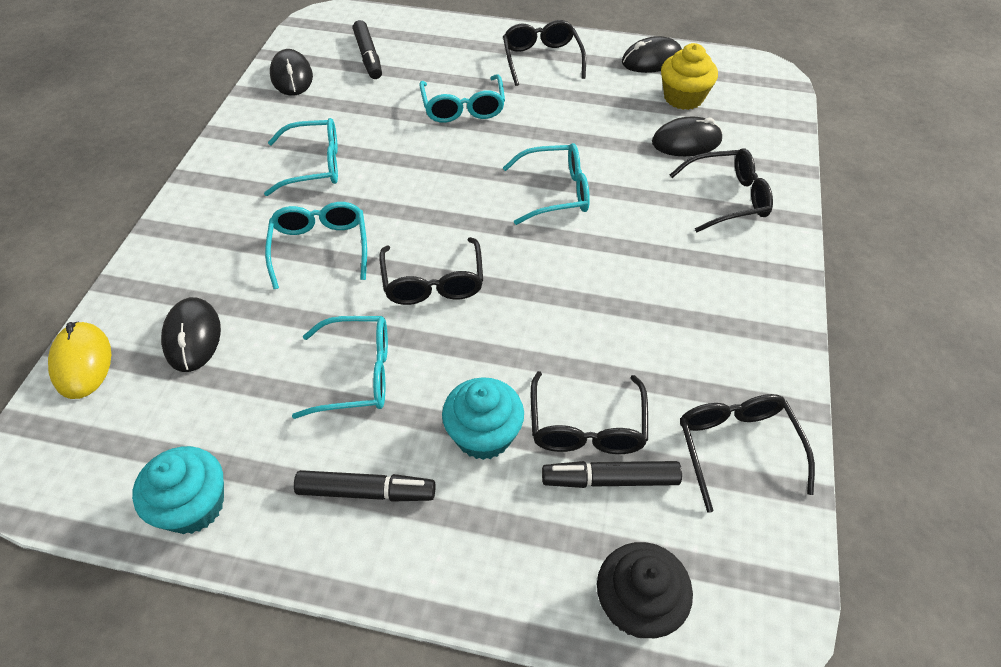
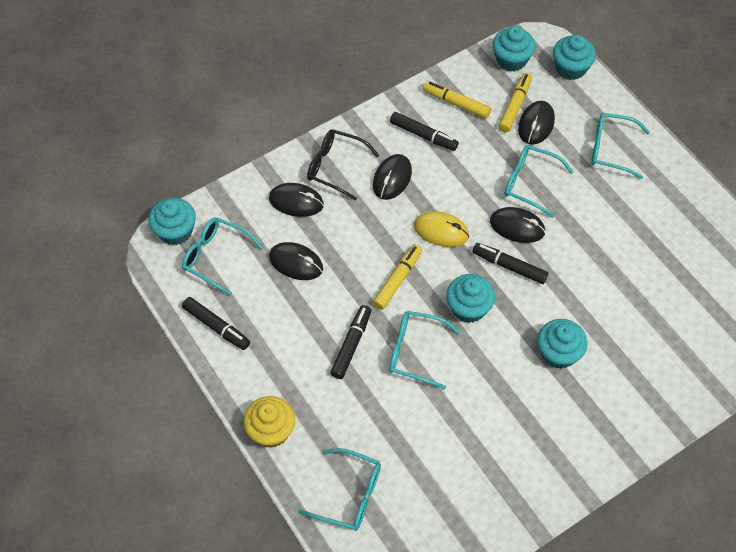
black cupcake: 1 -> 0
black glasses: 5 -> 1
black marker: 3 -> 4
black mouse: 4 -> 5
turquoise cupcake: 2 -> 5
yellow marker: 0 -> 3

